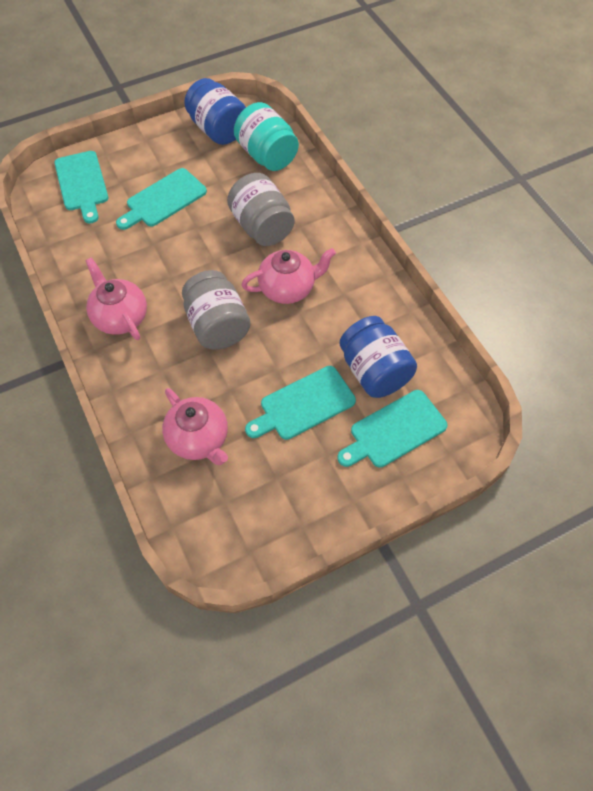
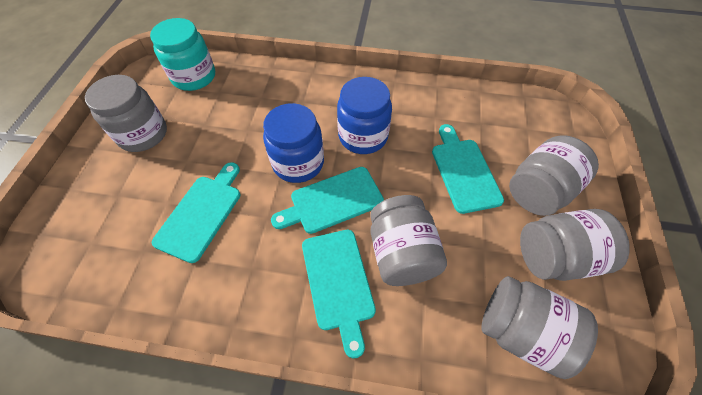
grey jar: 2 -> 5
pink teapot: 3 -> 0

